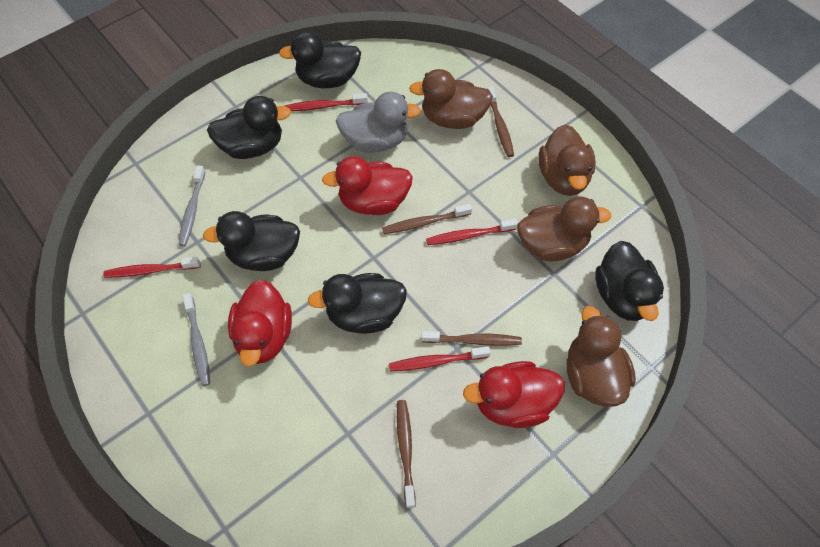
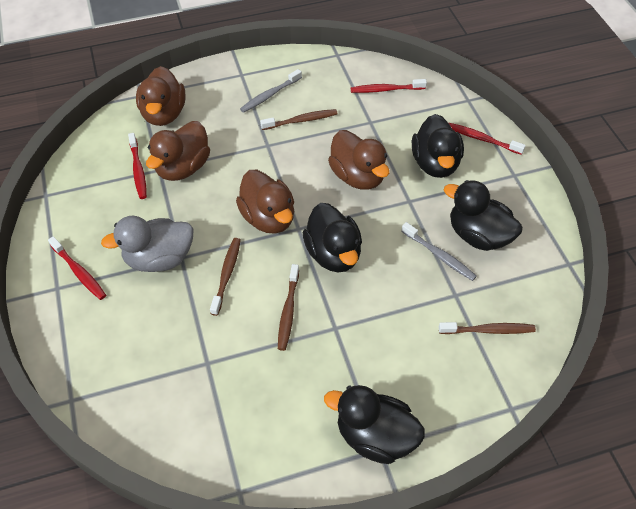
black duck: 5 -> 4
red duck: 3 -> 0

